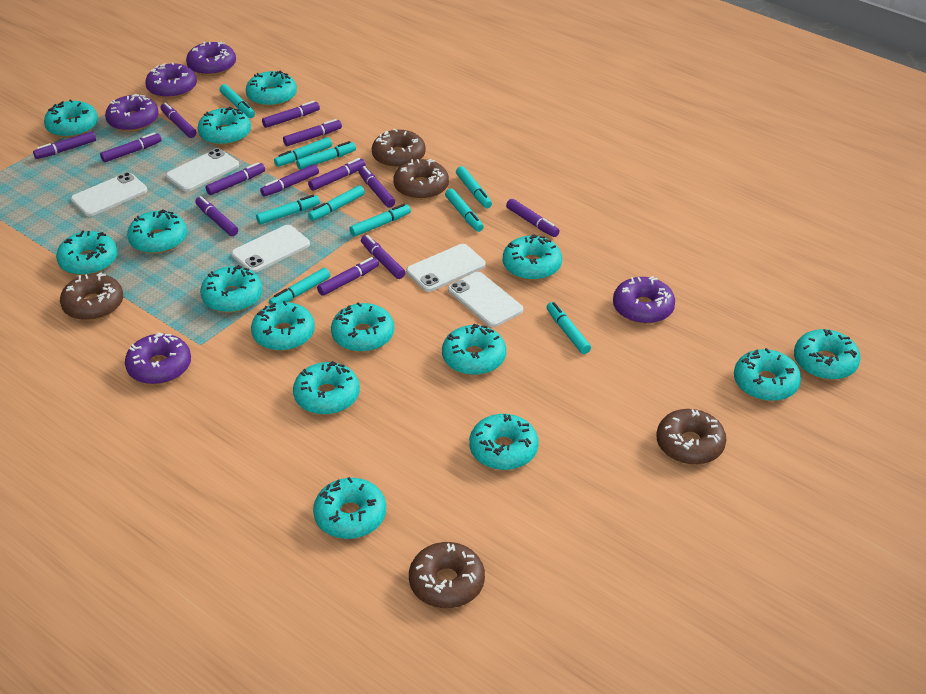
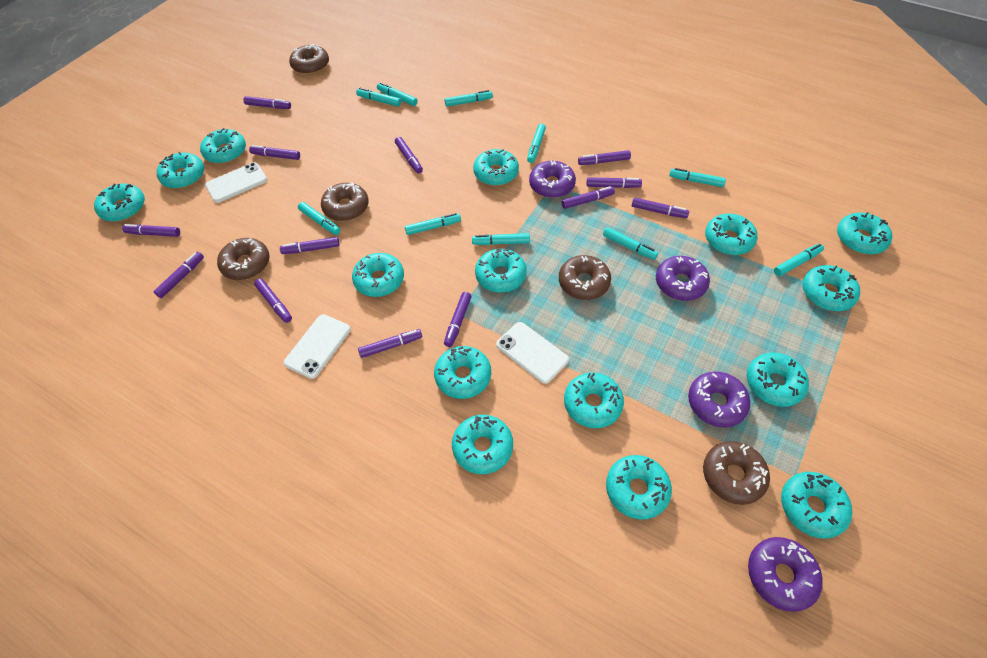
purple donut: 5 -> 4
white phone: 5 -> 3

